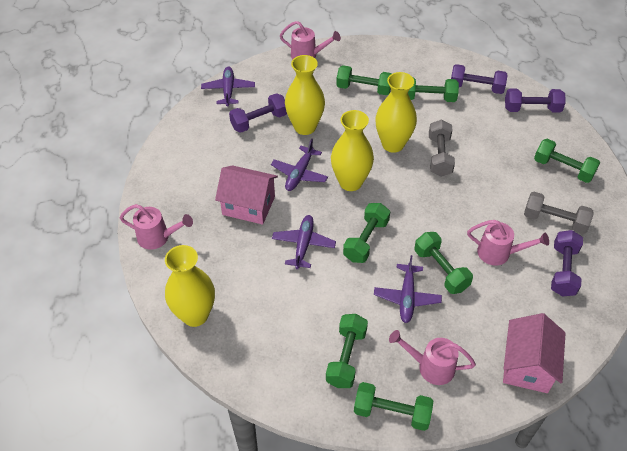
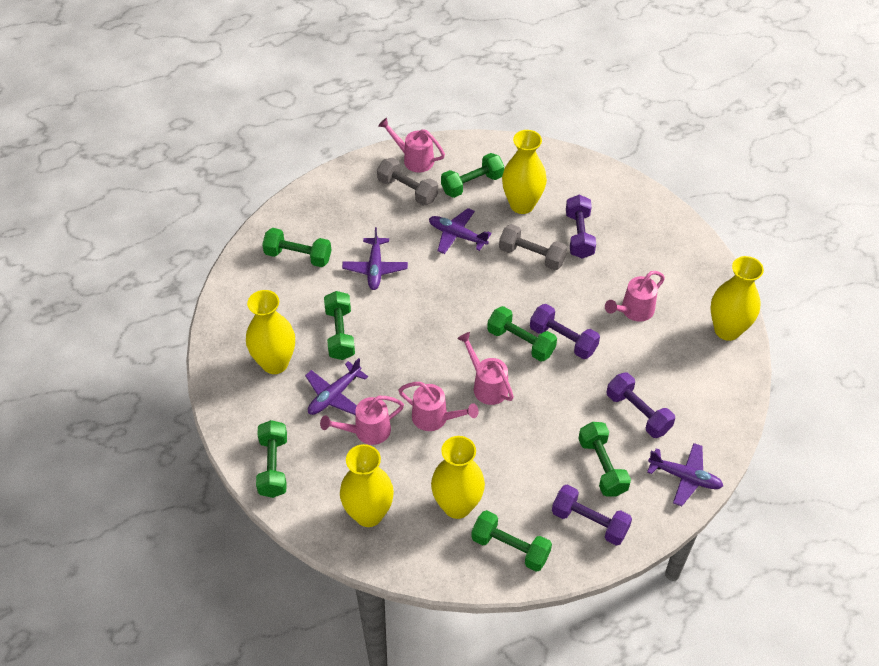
pink house: 2 -> 0
pink watering can: 4 -> 5
yellow vase: 4 -> 5

